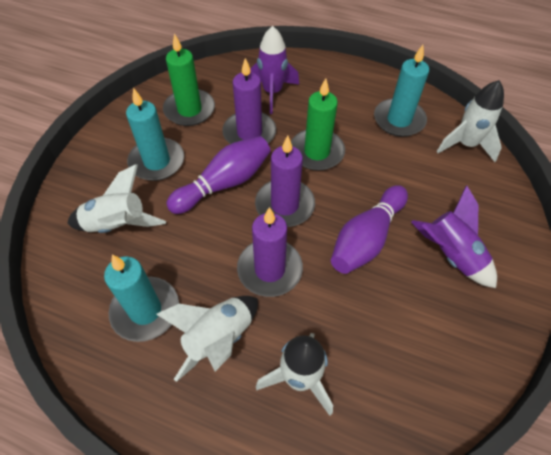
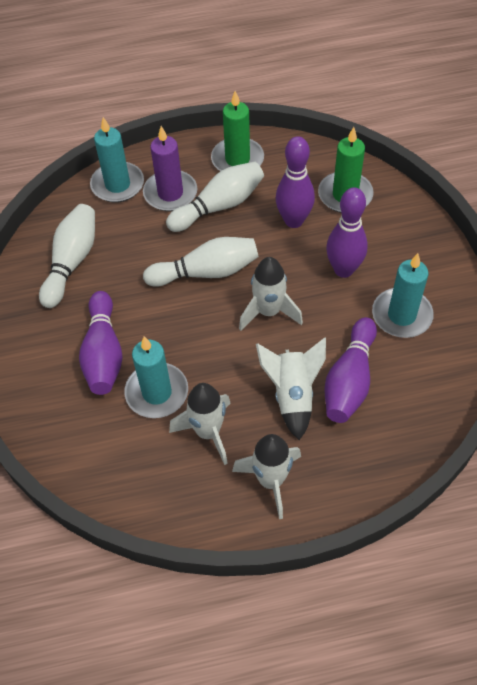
purple bowling pin: 2 -> 4
purple candle: 3 -> 1
purple rocket: 2 -> 0
white bowling pin: 0 -> 3

